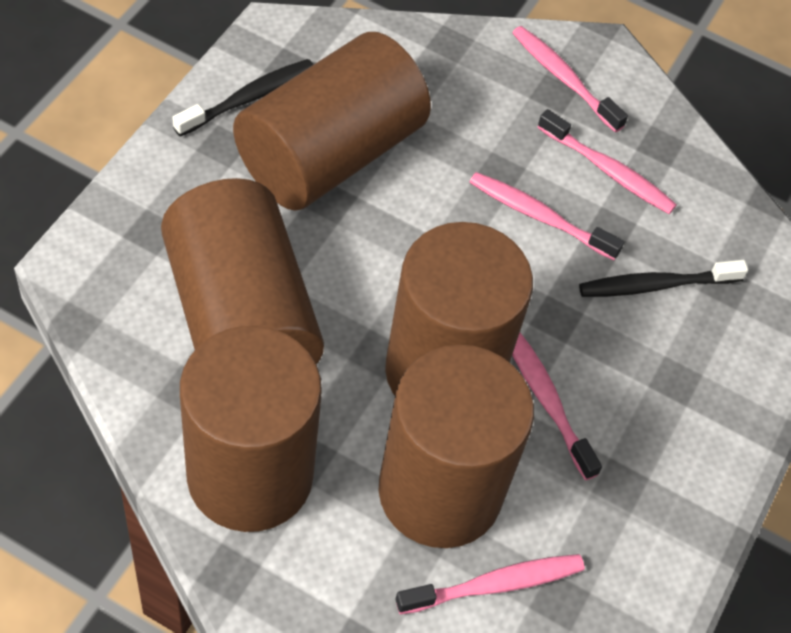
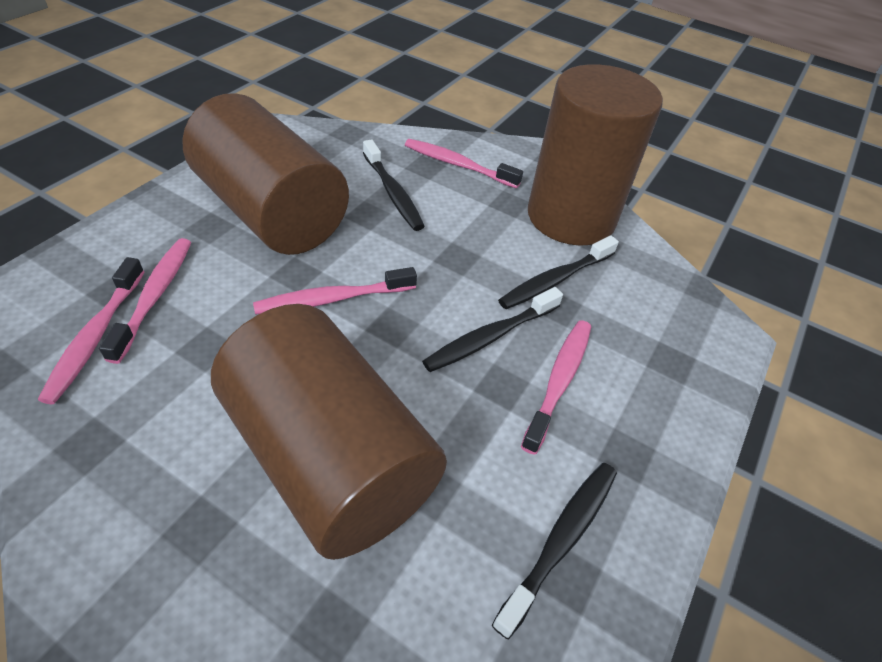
black toothbrush: 2 -> 4
brown cylinder: 5 -> 3

